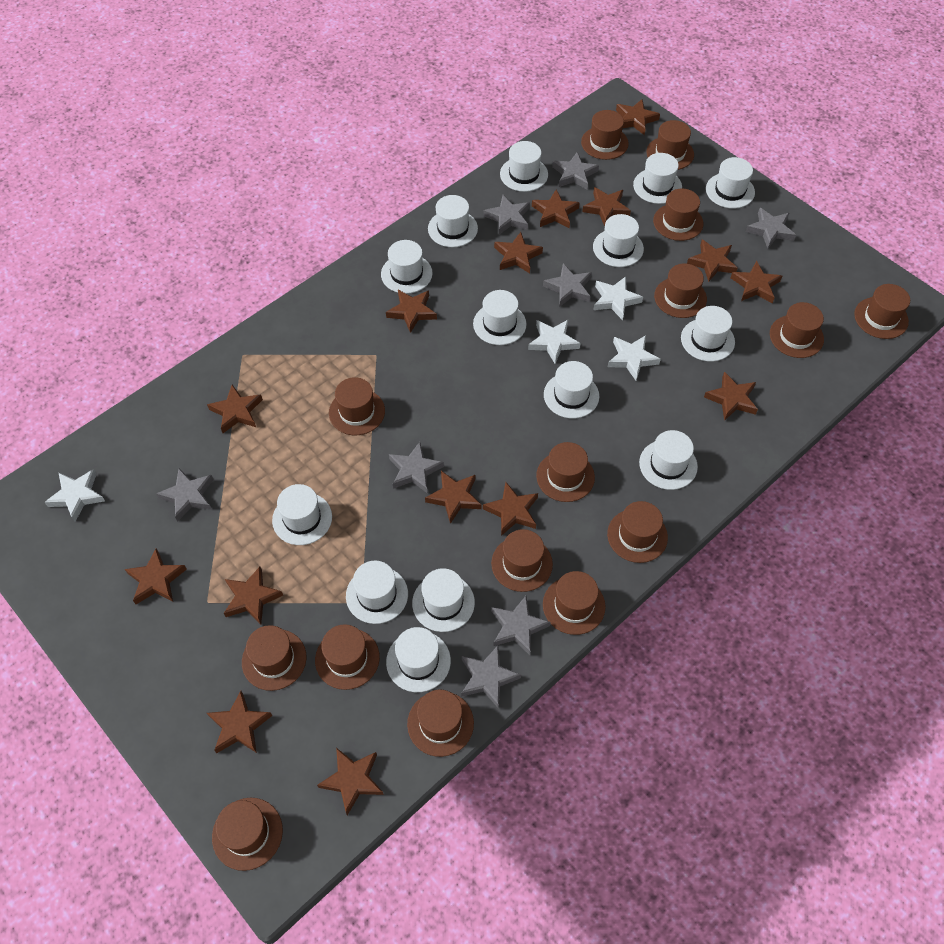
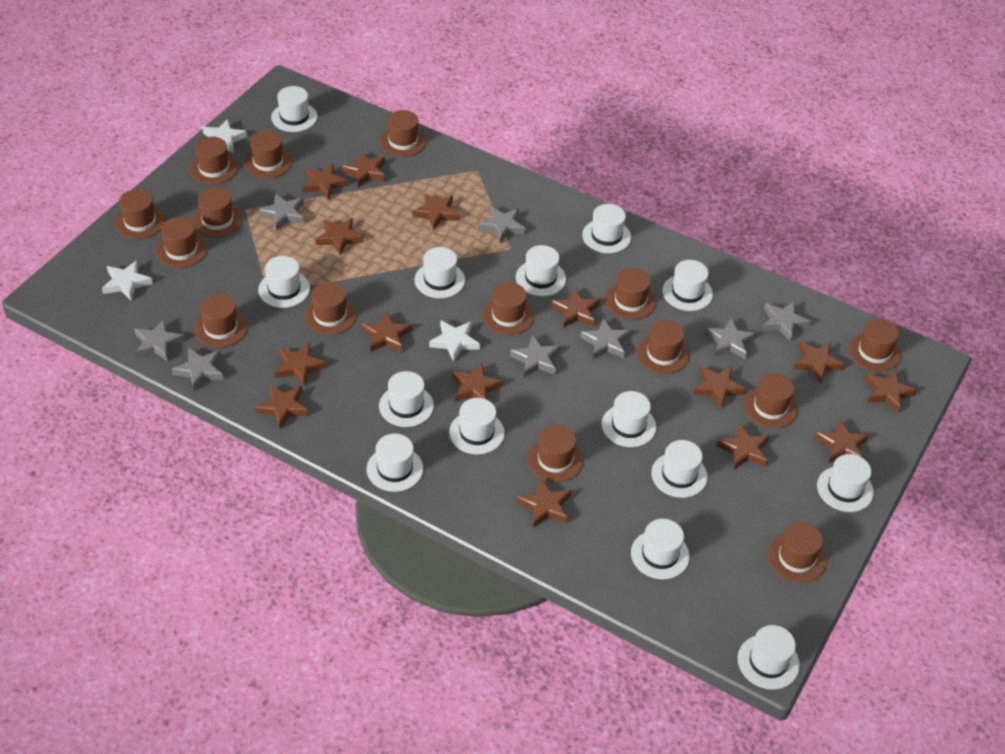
white star: 4 -> 3

